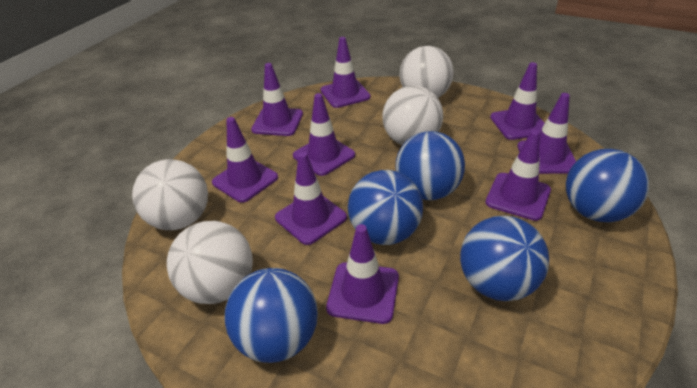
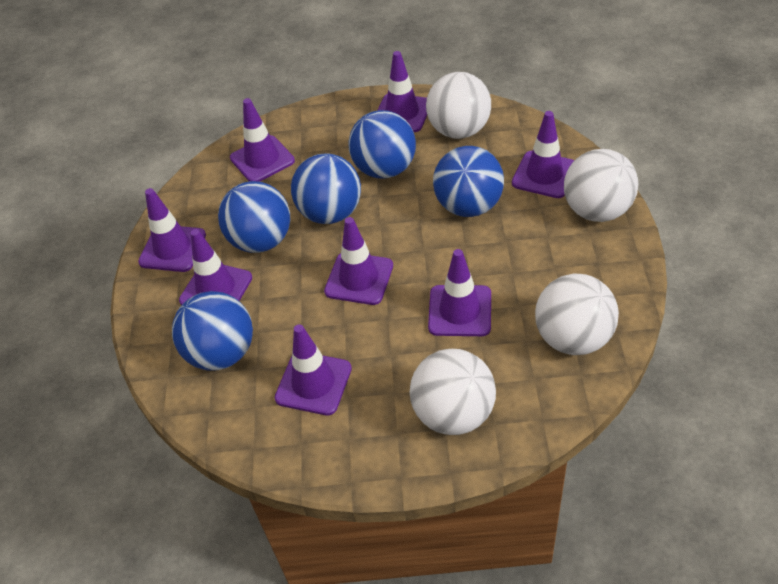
purple traffic cone: 9 -> 8

